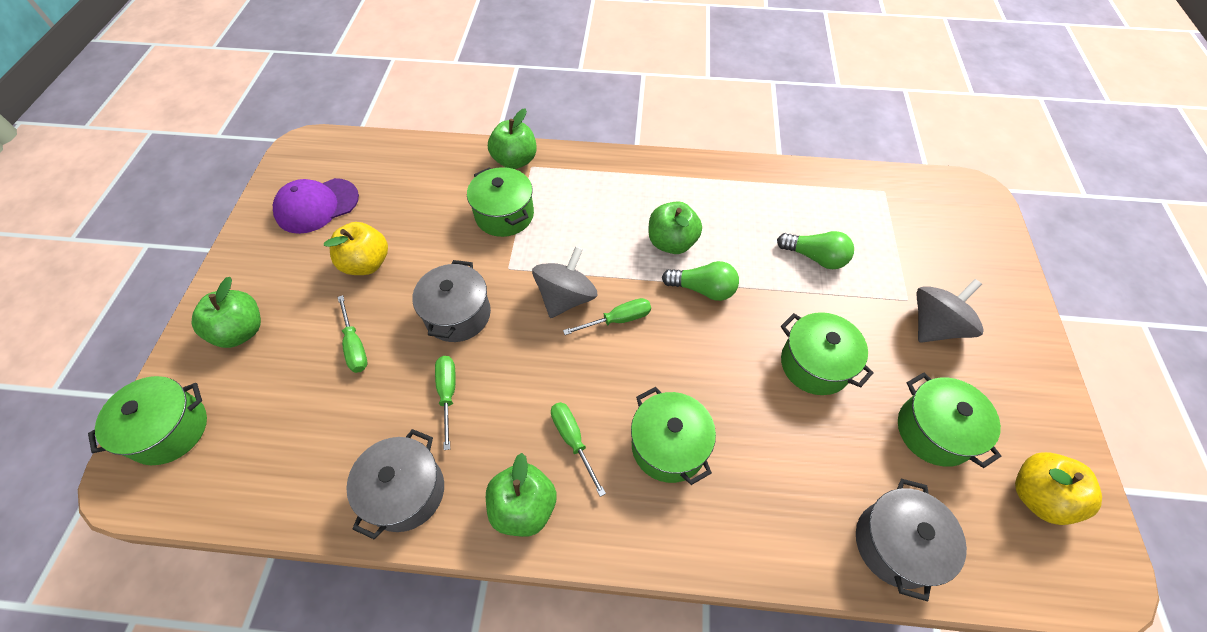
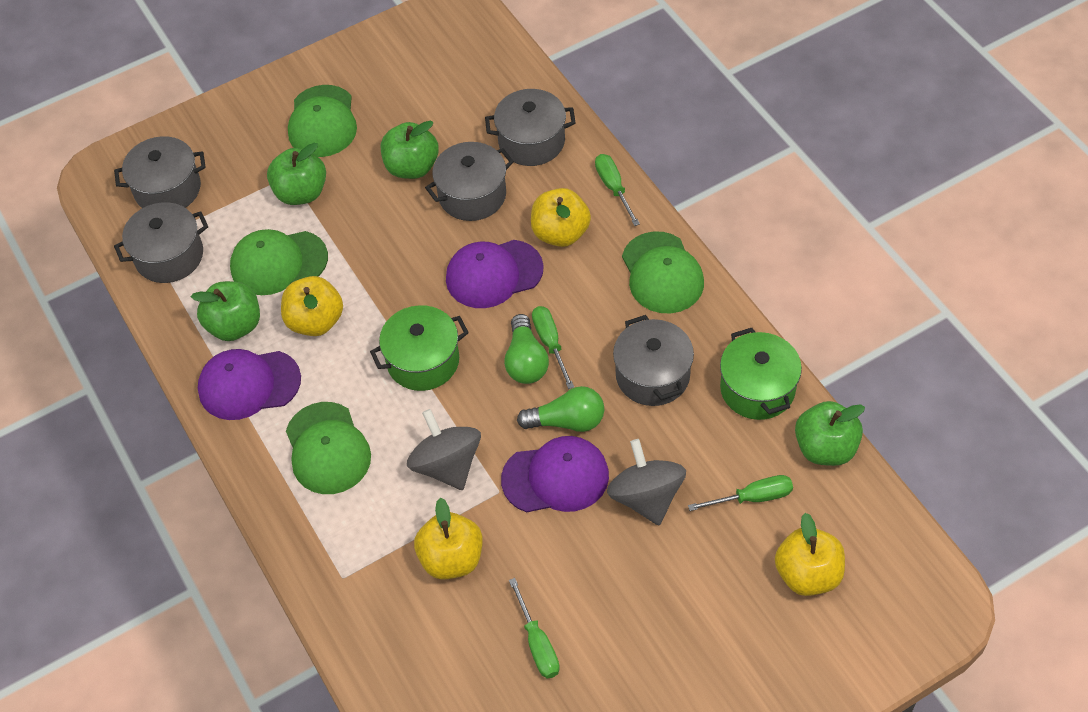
green cap: 0 -> 4
green pot: 5 -> 2
grey pot: 3 -> 5
purple cap: 1 -> 3
yellow apple: 2 -> 4

